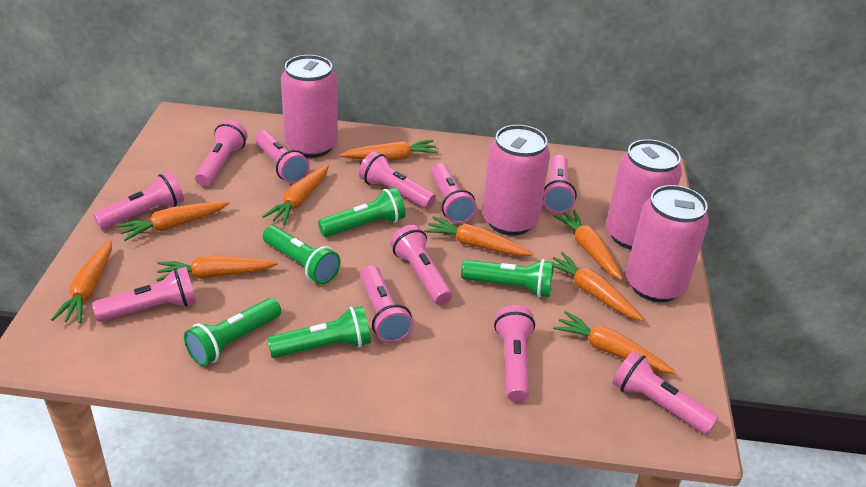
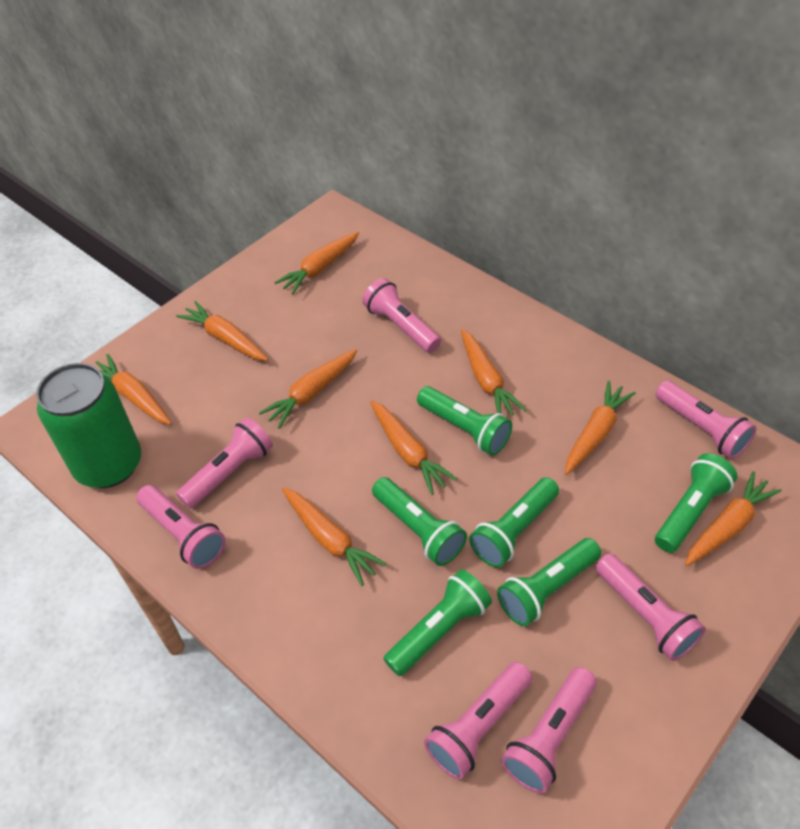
green can: 0 -> 1
green flashlight: 5 -> 6
pink can: 4 -> 0
pink flashlight: 11 -> 7

